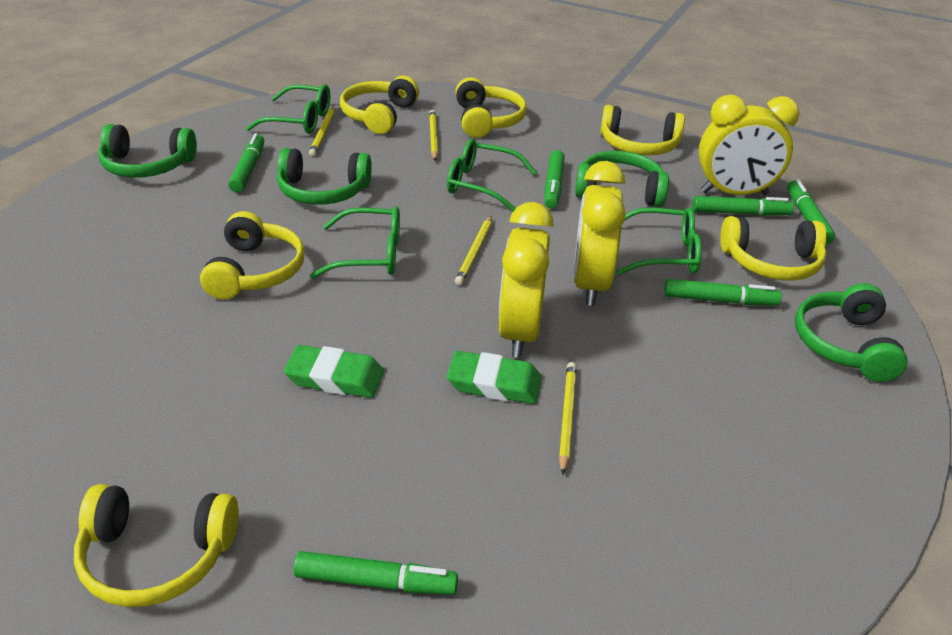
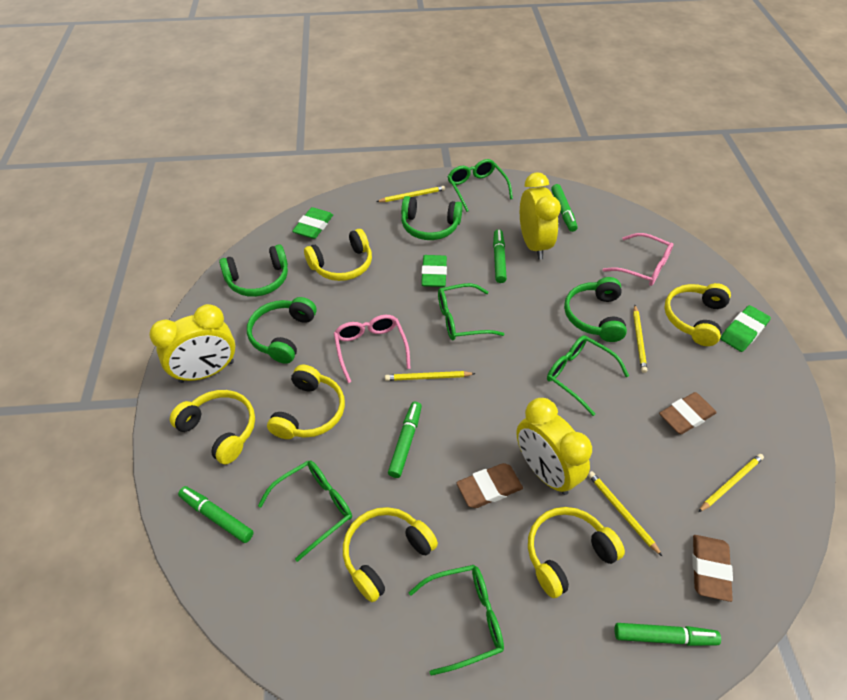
brown eraser: 0 -> 3
green eraser: 2 -> 3
green glasses: 4 -> 5
green marker: 6 -> 5
pink glasses: 0 -> 2
yellow pencil: 4 -> 5

